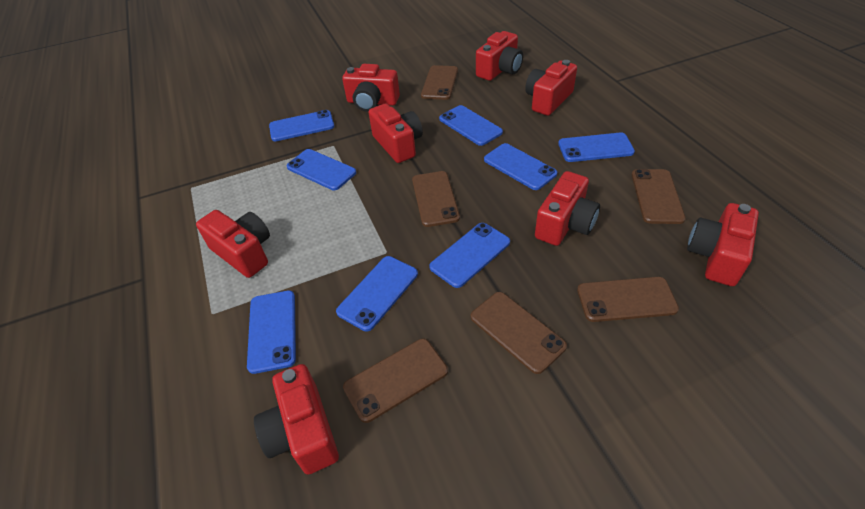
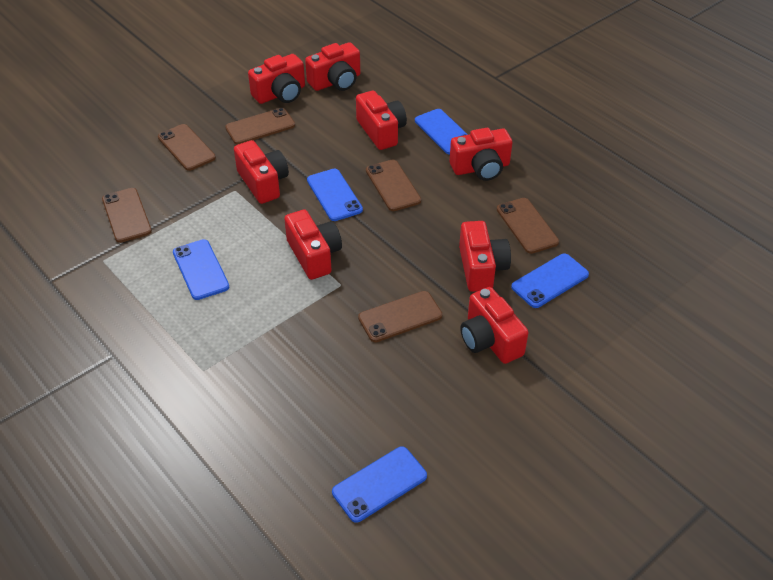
blue phone: 8 -> 5

